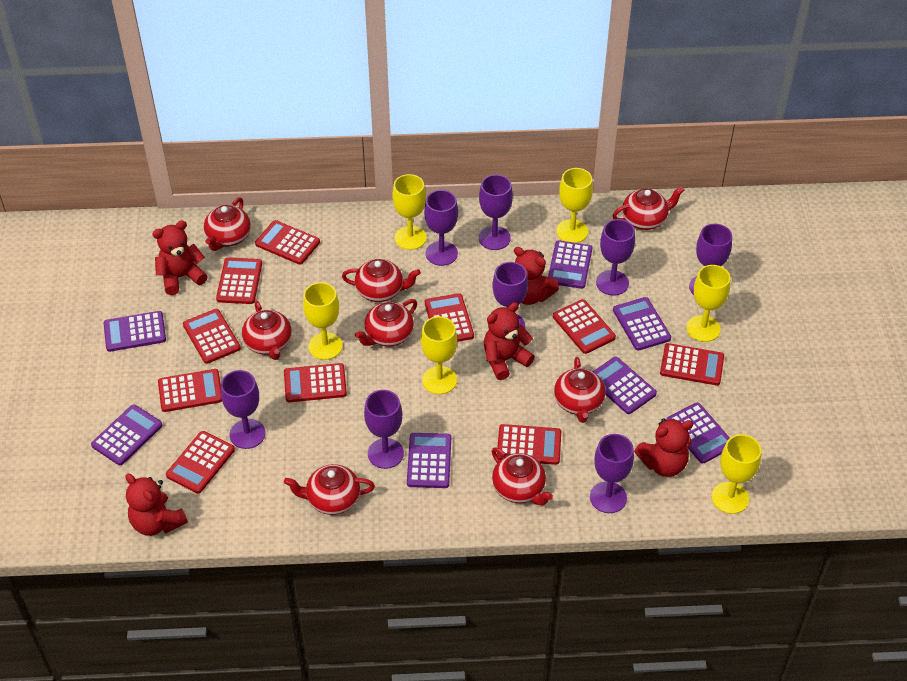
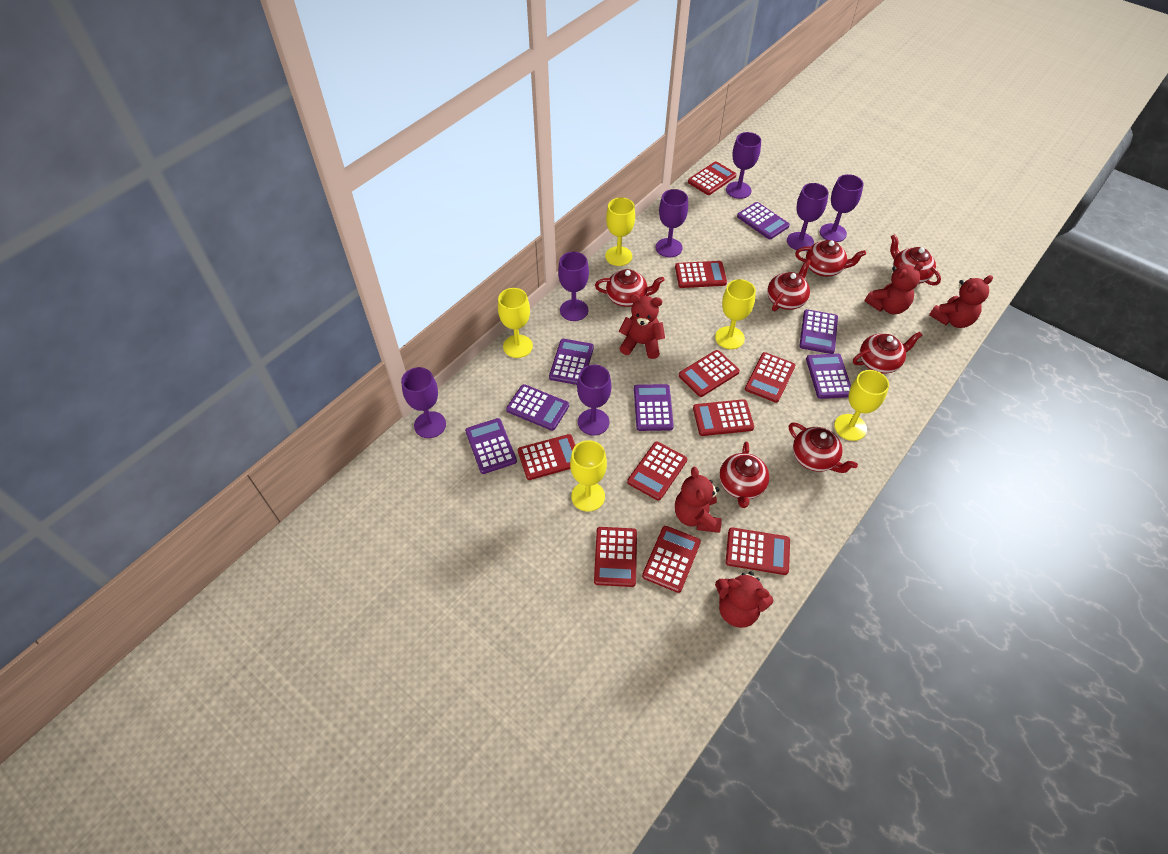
purple goblet: 8 -> 7
red teapot: 8 -> 7
yellow goblet: 6 -> 5

